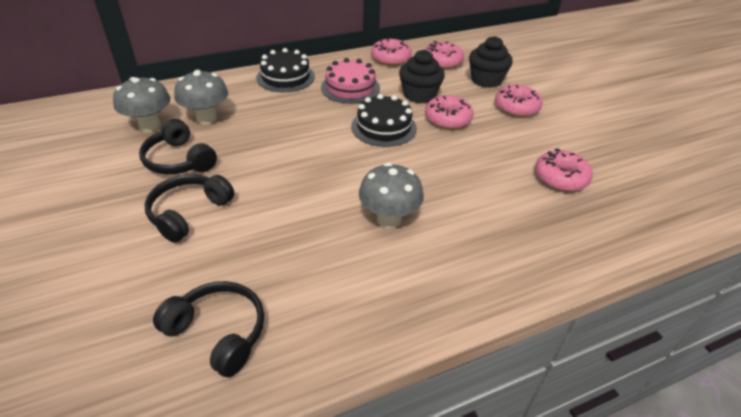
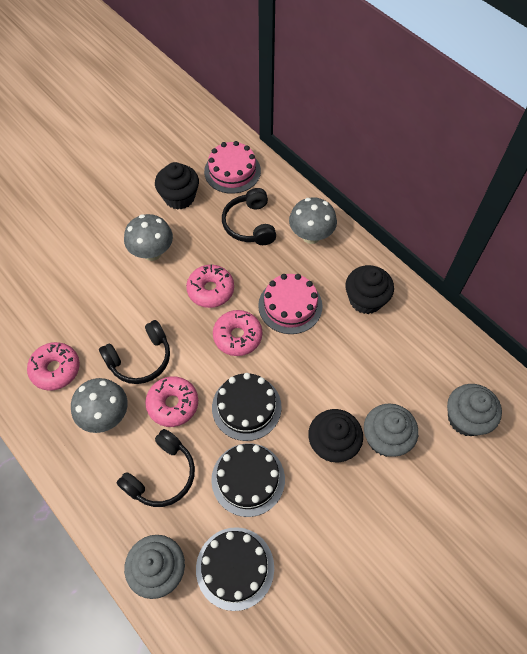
black cake: 2 -> 3
black cupcake: 2 -> 3
grey cupcake: 0 -> 3
pink cake: 1 -> 2
pink donut: 5 -> 4

